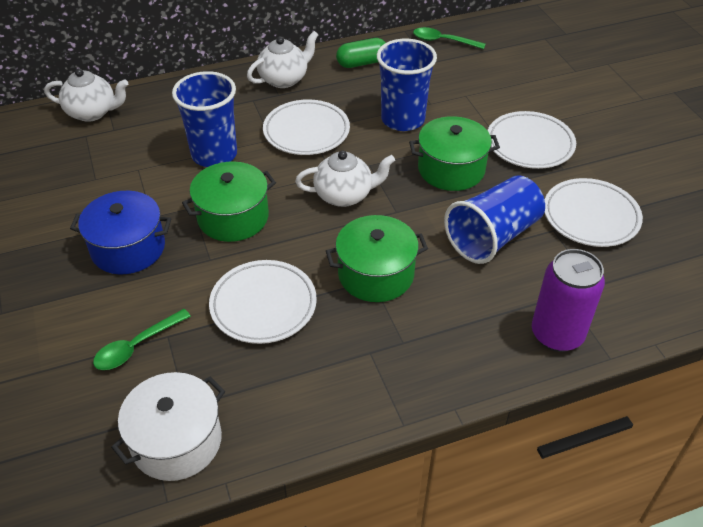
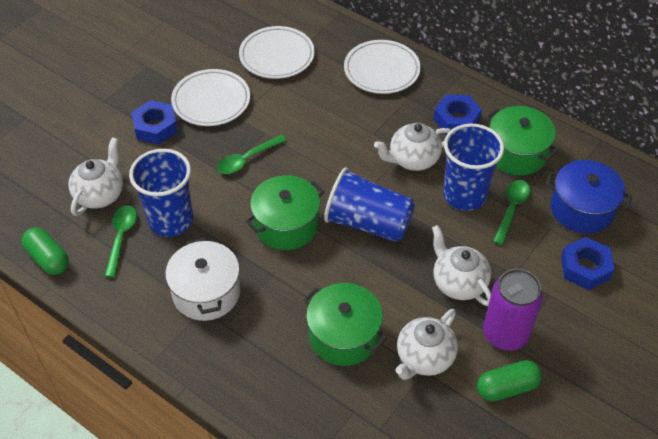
blue nut: 0 -> 3
green capsule: 1 -> 2
green spoon: 2 -> 3
white plate: 4 -> 3
white teapot: 3 -> 4

